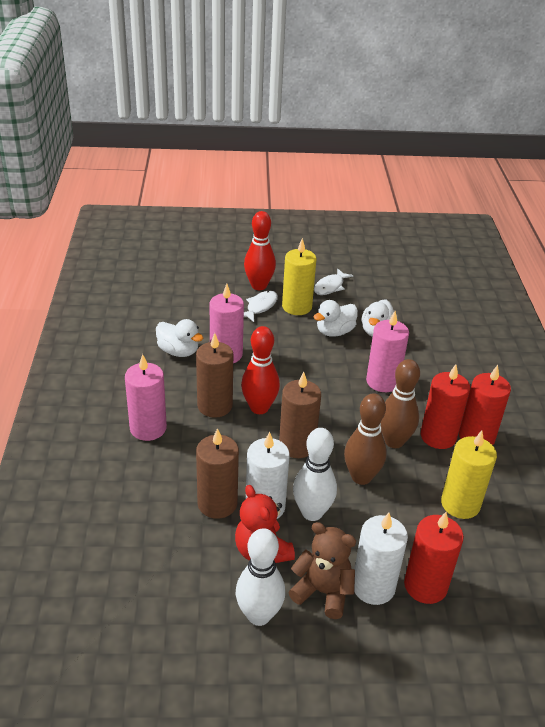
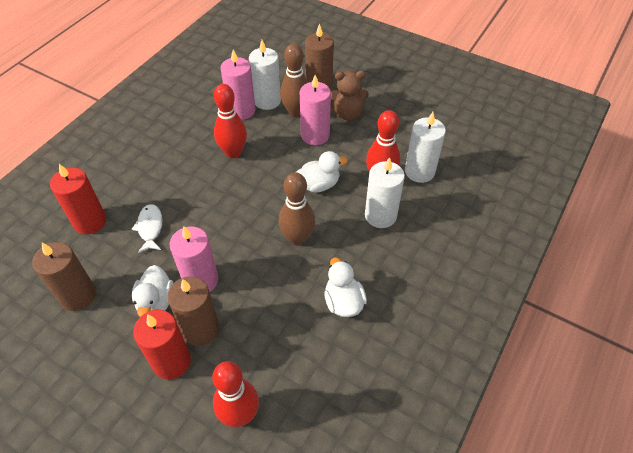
red bowling pin: 2 -> 3
red candle: 3 -> 2
red teddy bear: 1 -> 0
white bowling pin: 2 -> 0
white candle: 2 -> 3
white fish: 2 -> 1
yellow candle: 2 -> 0

